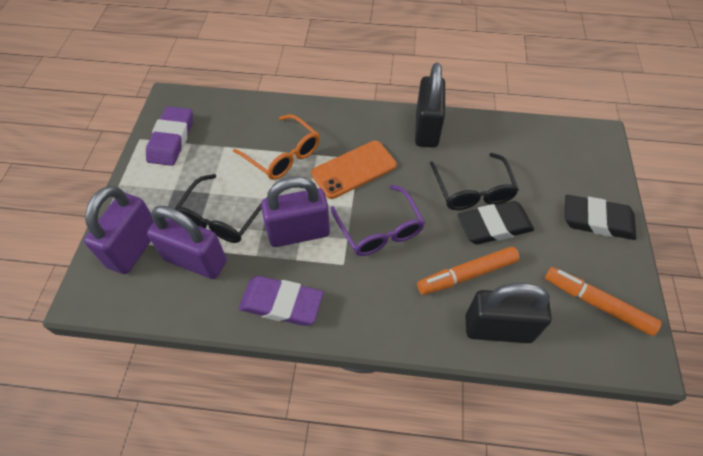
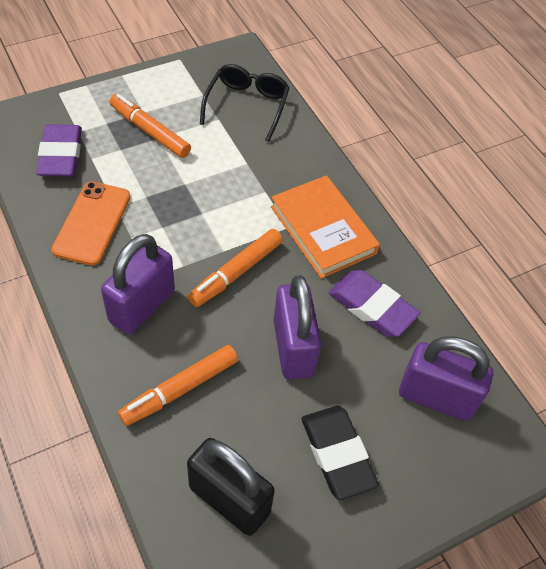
black eraser: 2 -> 1
black glasses: 2 -> 1
black padlock: 2 -> 1
orange book: 0 -> 1
orange glasses: 1 -> 0
orange marker: 2 -> 3
purple glasses: 1 -> 0

